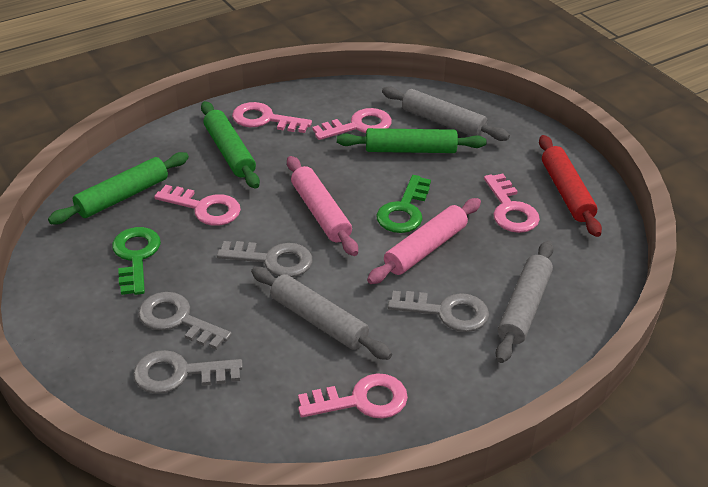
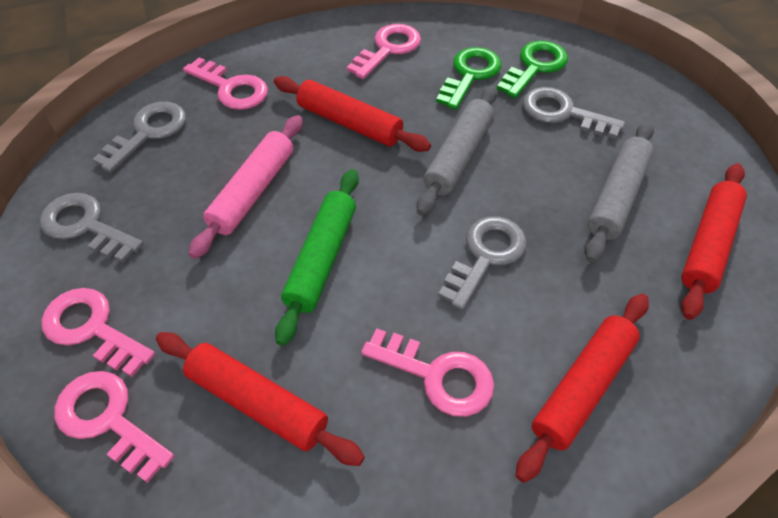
green rolling pin: 3 -> 1
grey rolling pin: 3 -> 2
pink rolling pin: 2 -> 1
red rolling pin: 1 -> 4

